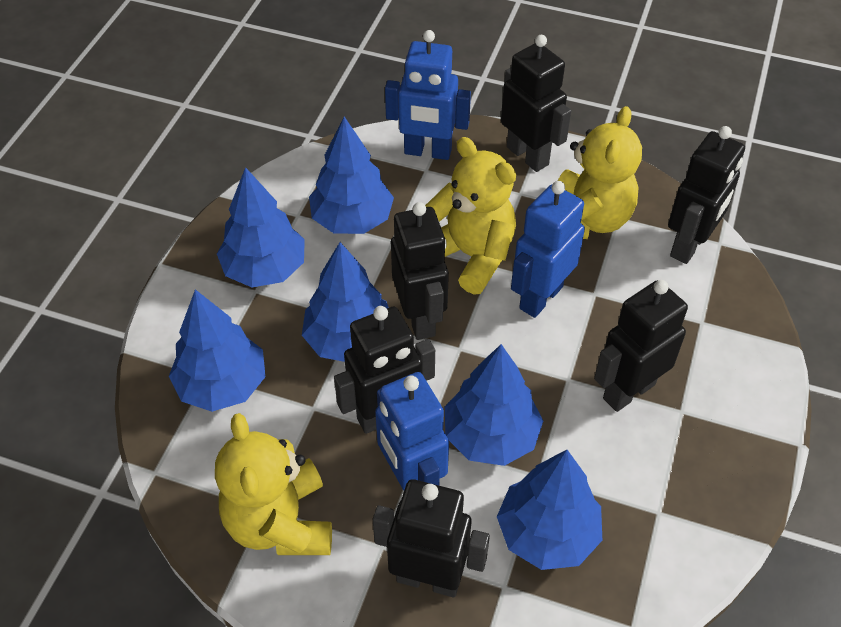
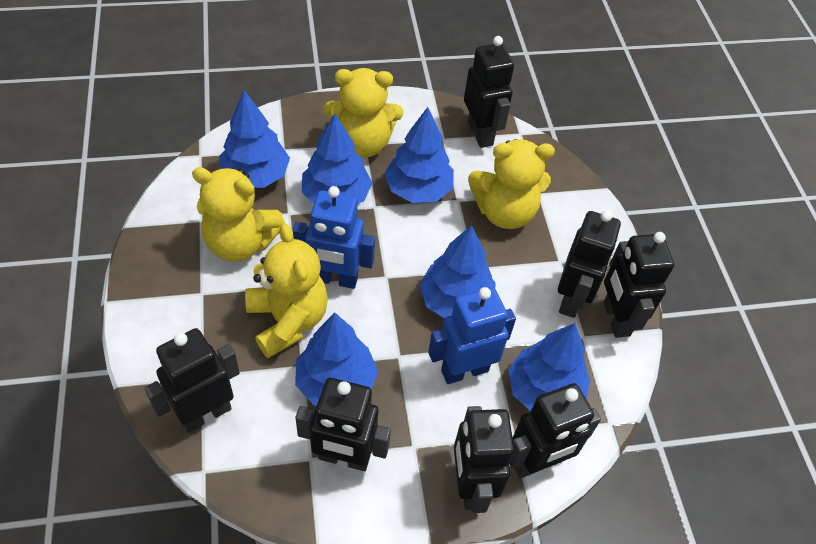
black robot: 6 -> 7
blue robot: 3 -> 2
yellow teddy bear: 3 -> 4

